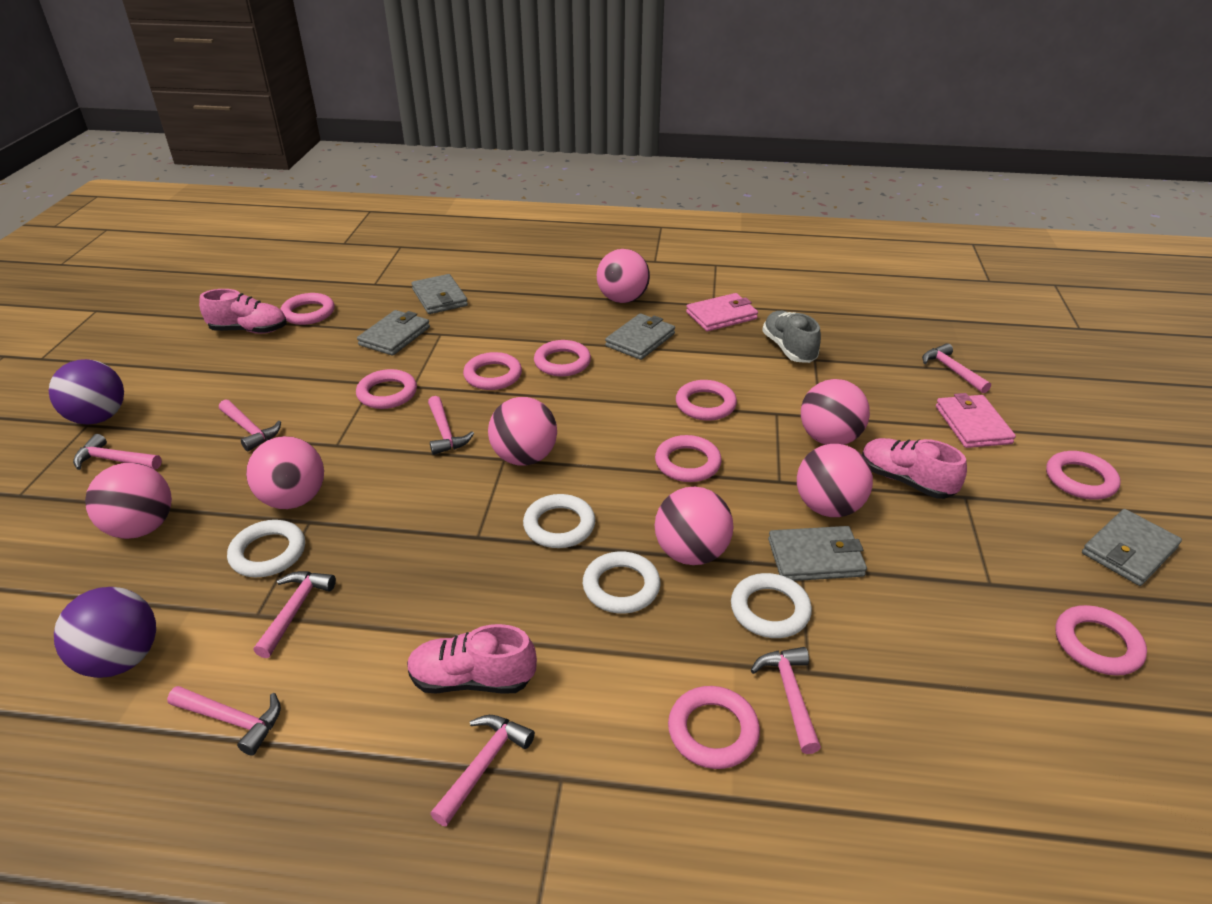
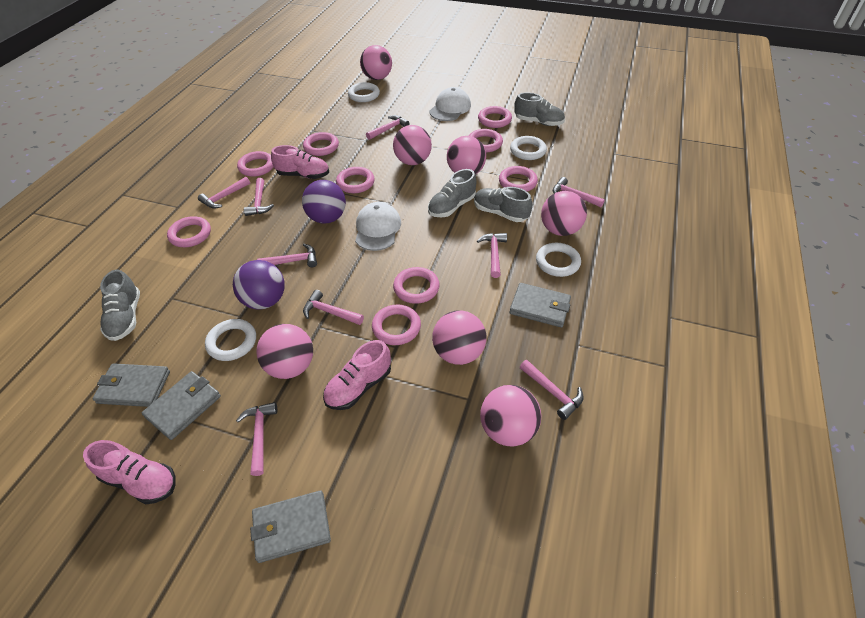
grey shoe: 1 -> 4
grey wallet: 5 -> 4
pink hammer: 8 -> 9
pink wallet: 2 -> 0
white cap: 0 -> 2

